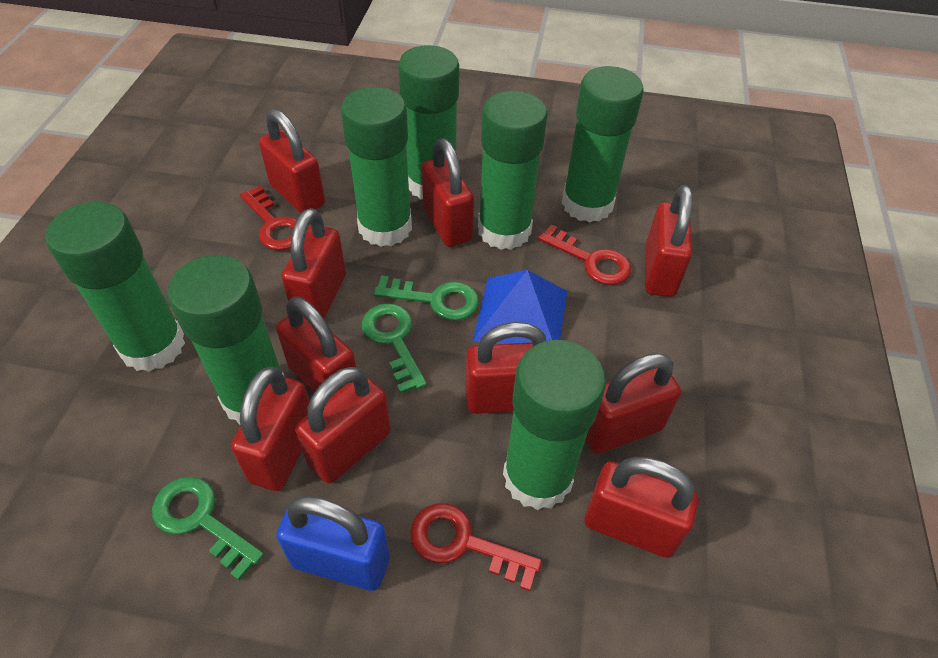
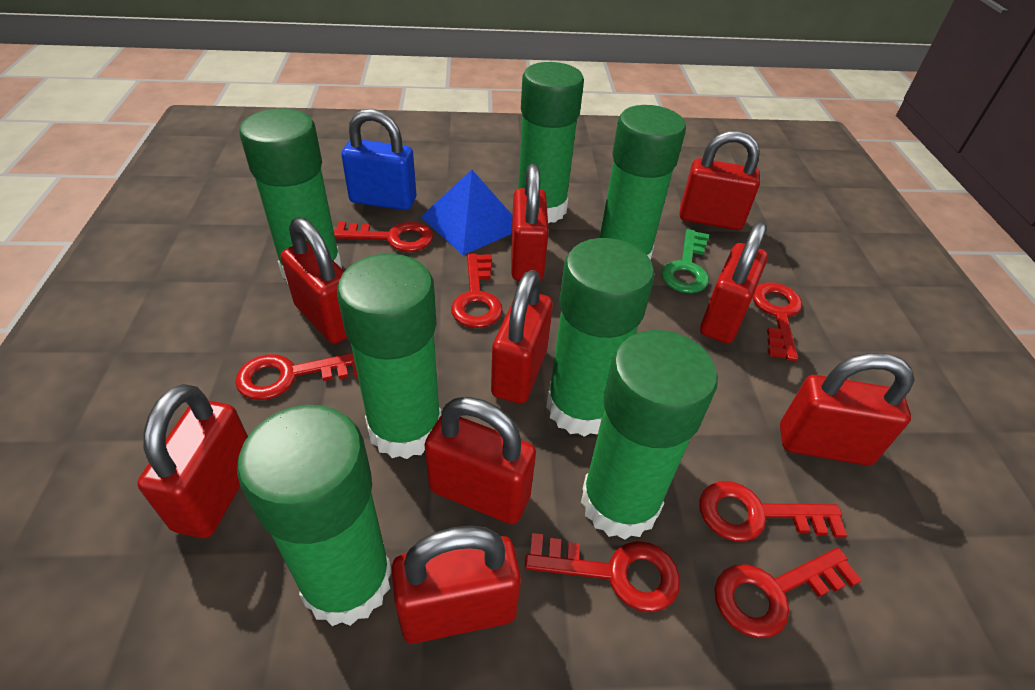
green key: 3 -> 1
red key: 3 -> 7
red padlock: 10 -> 9

